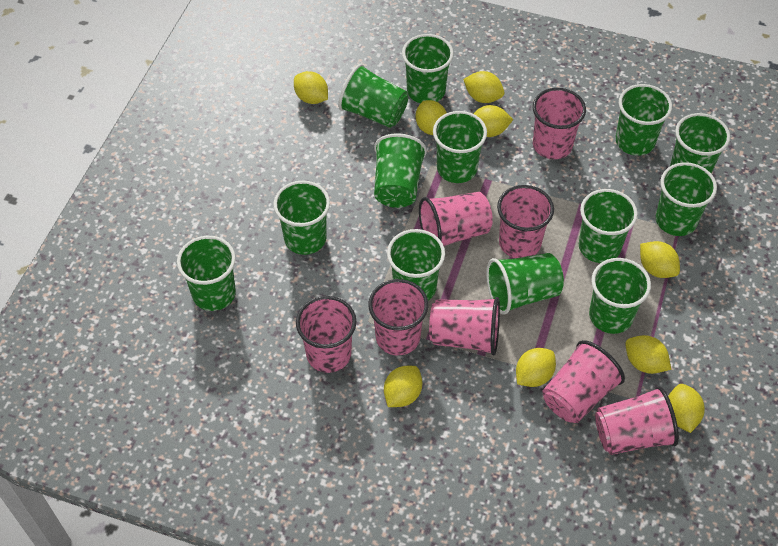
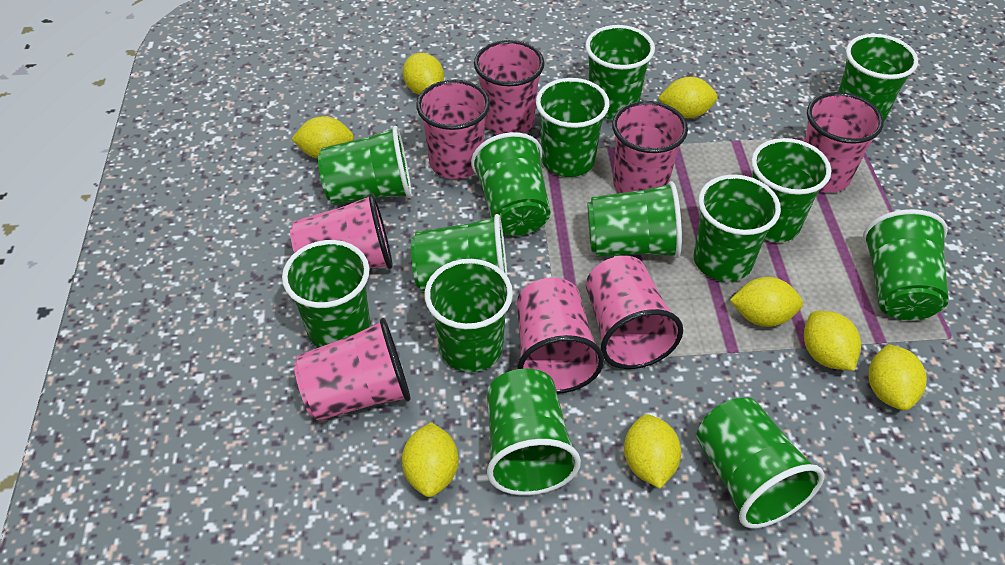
green cup: 13 -> 14
yellow lemon: 9 -> 8

